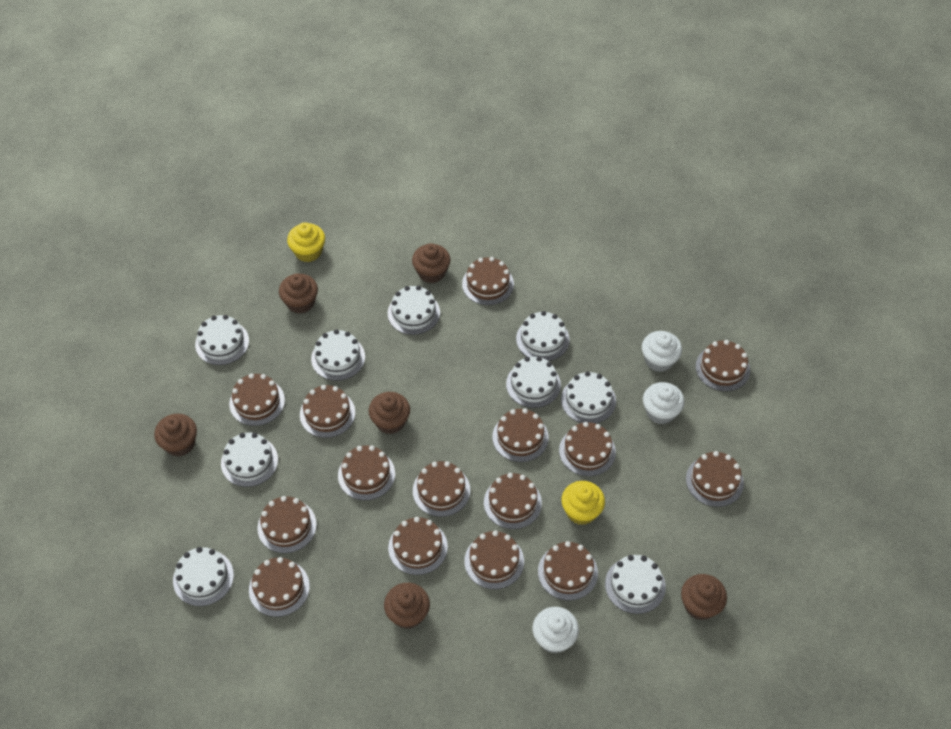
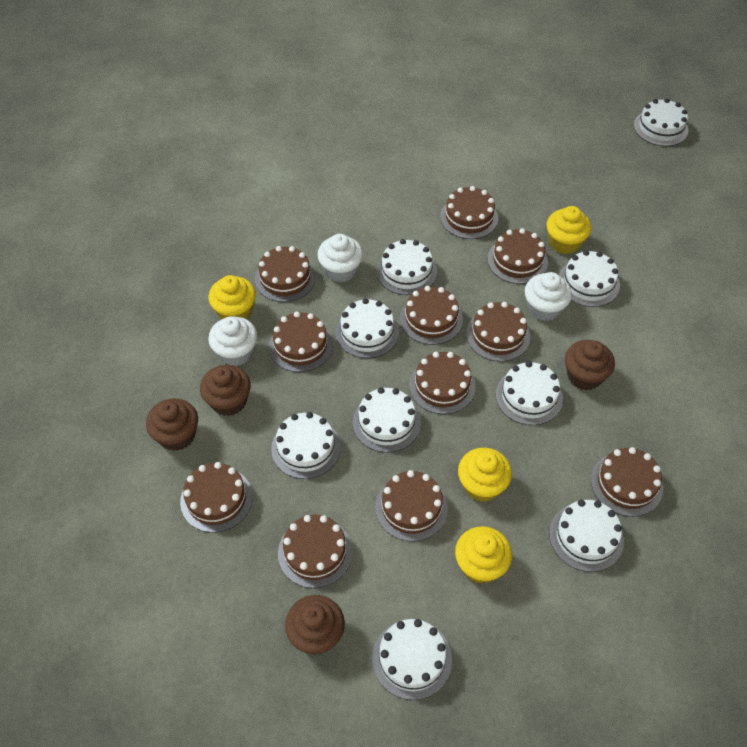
brown cake: 15 -> 11
brown cupcake: 6 -> 4
yellow cupcake: 2 -> 4

